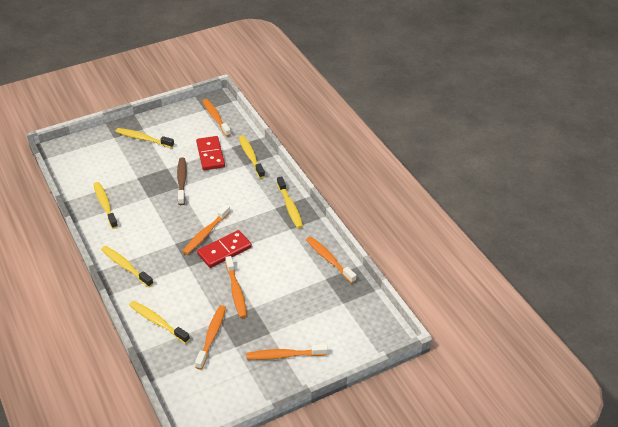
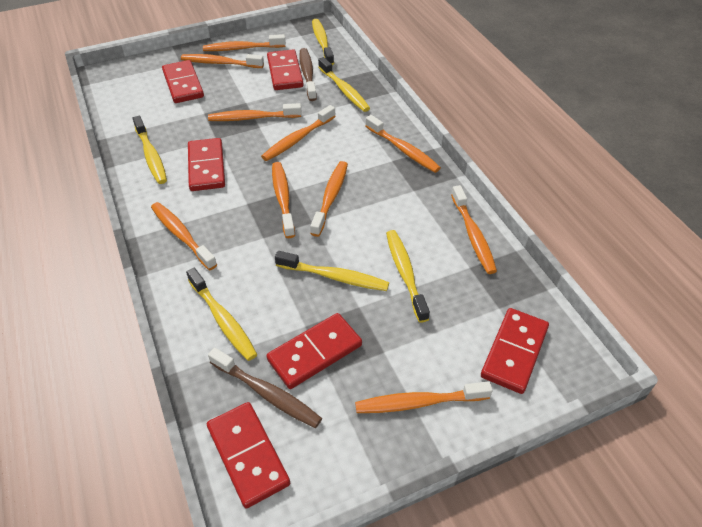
brown toothbrush: 1 -> 2
orange toothbrush: 6 -> 10
red domino: 2 -> 6

